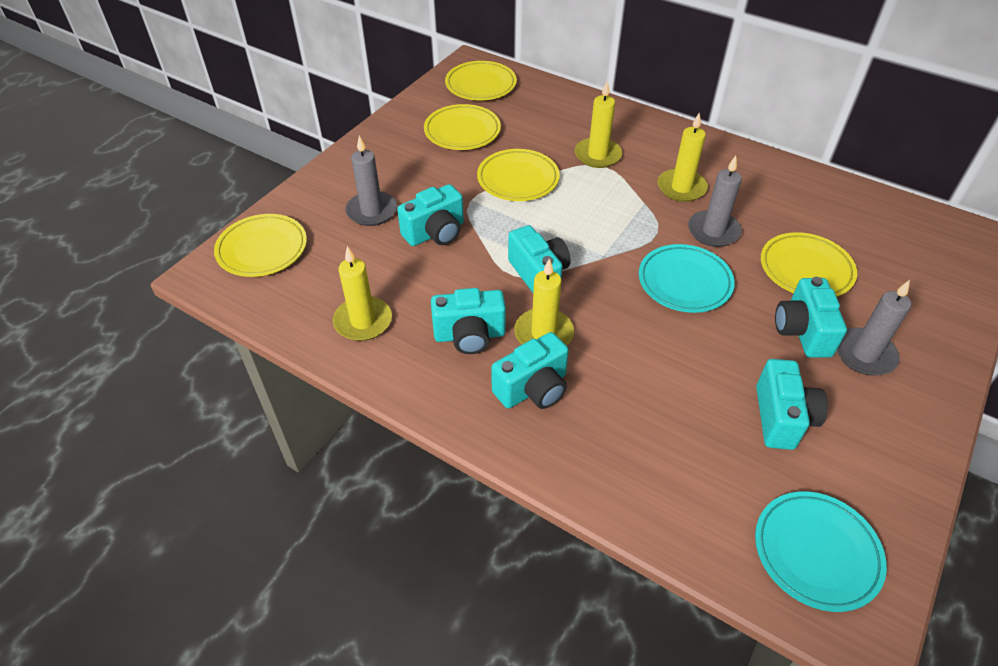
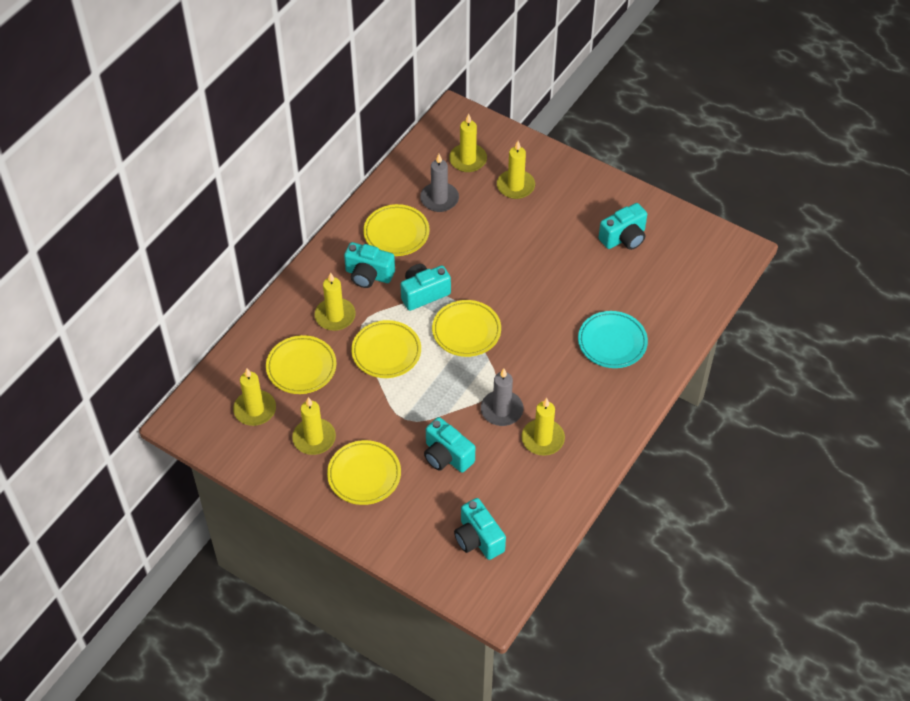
grey candle: 3 -> 2
turquoise camera: 6 -> 5
turquoise plate: 2 -> 1
yellow candle: 4 -> 6

